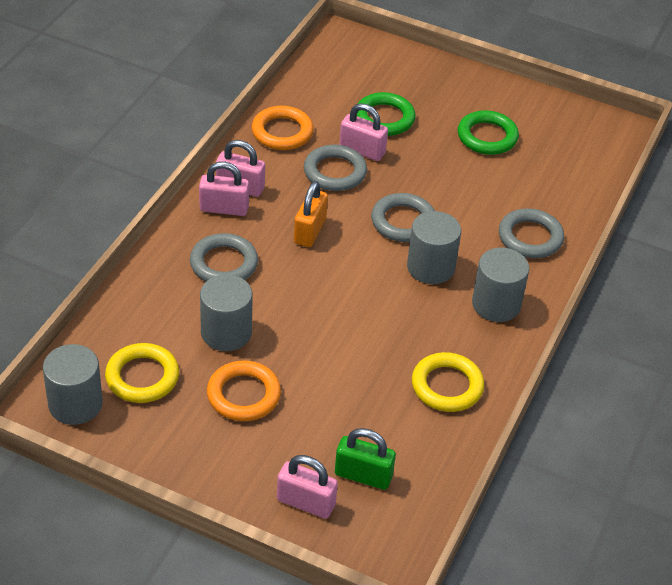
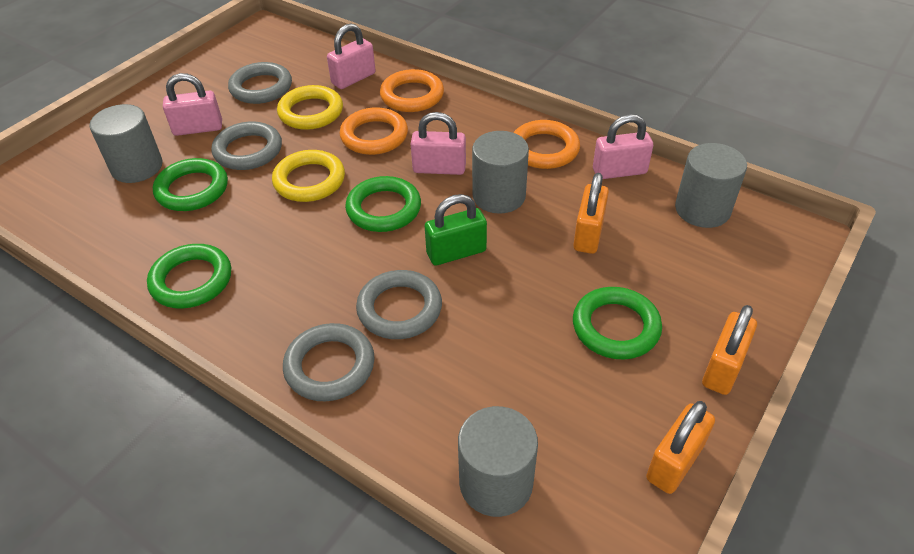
green ring: 2 -> 4
orange padlock: 1 -> 3
orange ring: 2 -> 3

